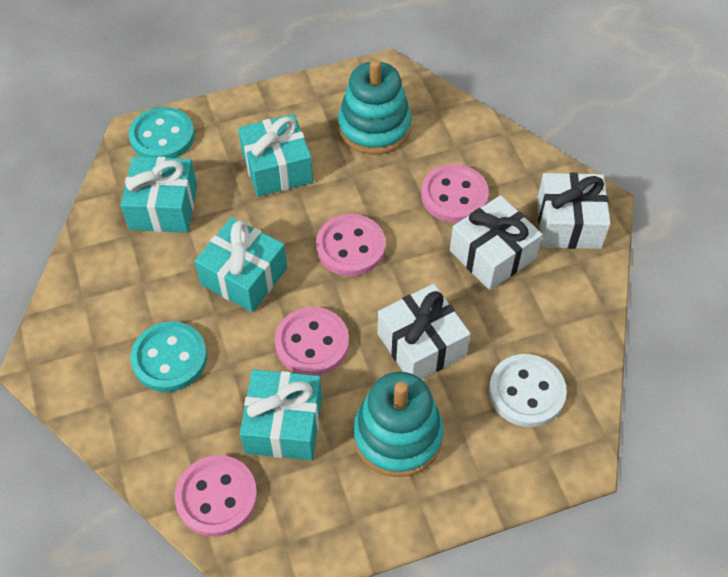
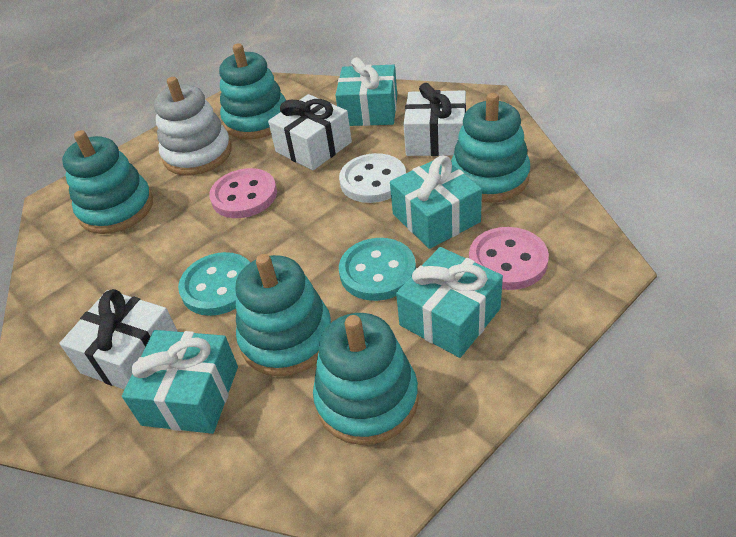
pink button: 4 -> 2
turquoise stacking toy: 2 -> 5
white stacking toy: 0 -> 1

